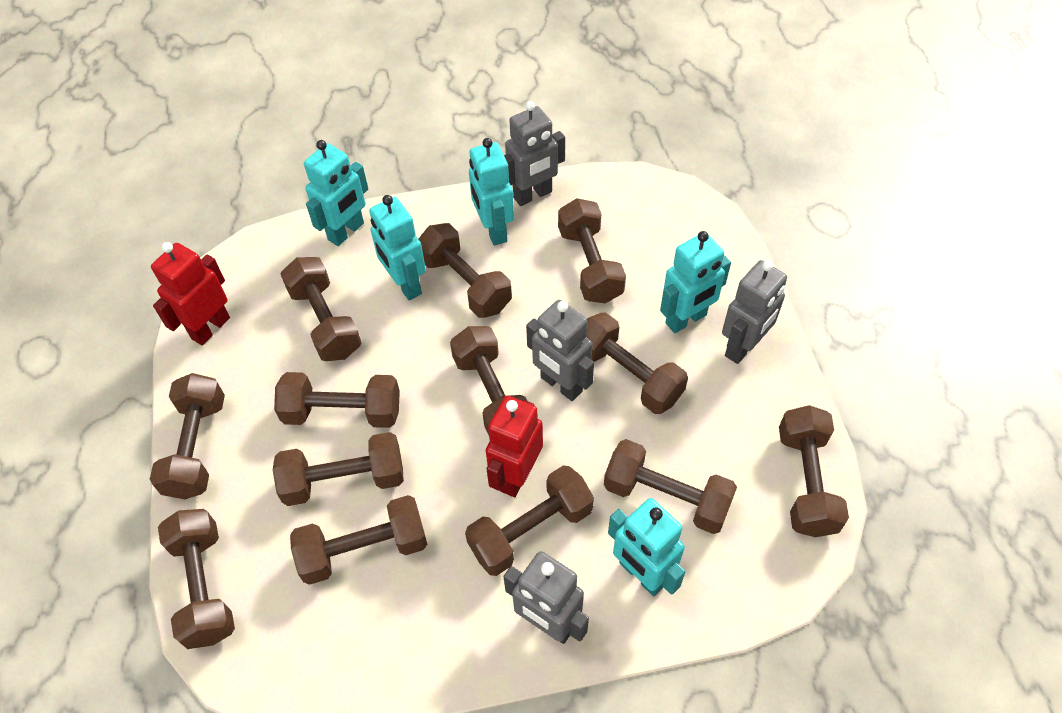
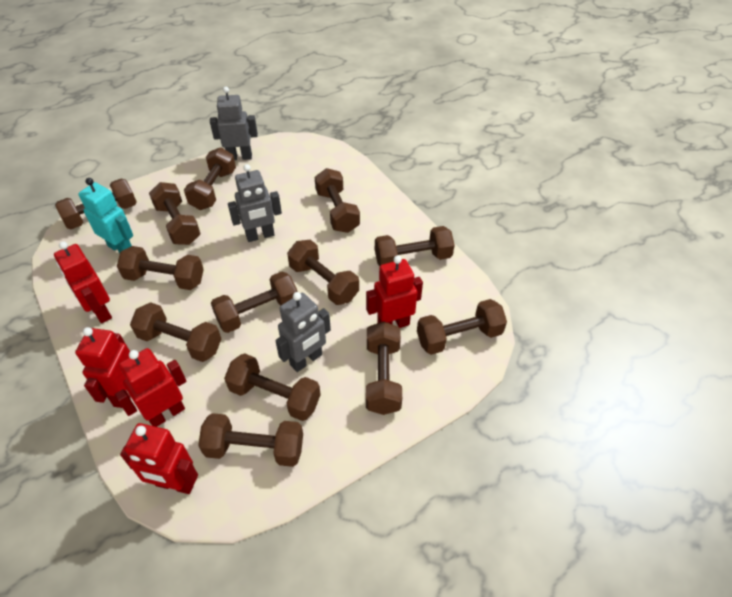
grey robot: 4 -> 3
red robot: 2 -> 5
turquoise robot: 5 -> 1

